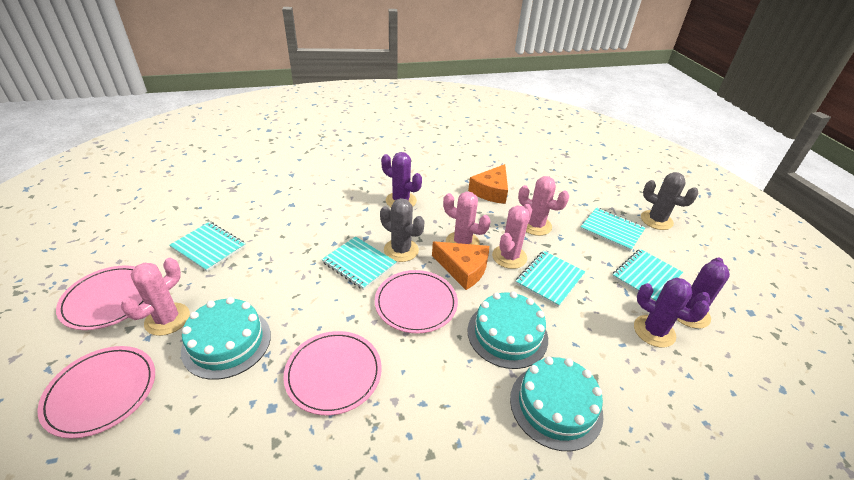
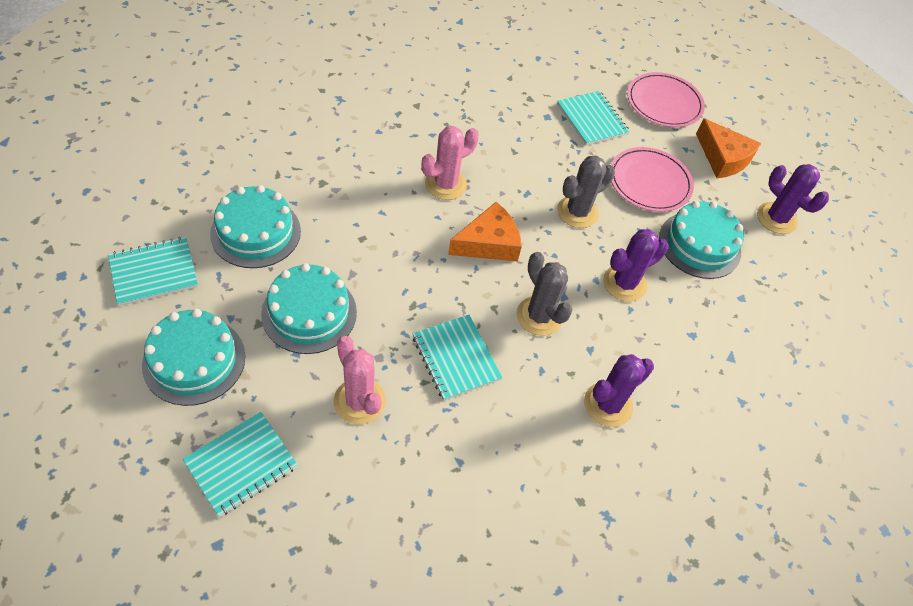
pink cactus: 4 -> 2
pink plate: 4 -> 2
turquoise cake: 3 -> 4
turquoise notebook: 5 -> 4

